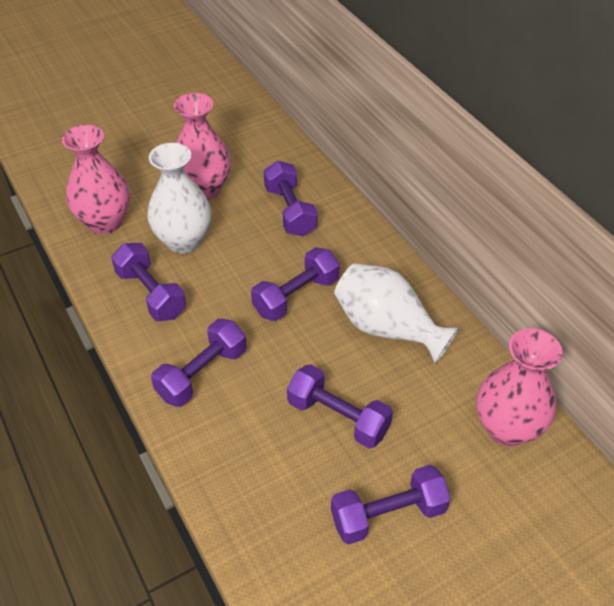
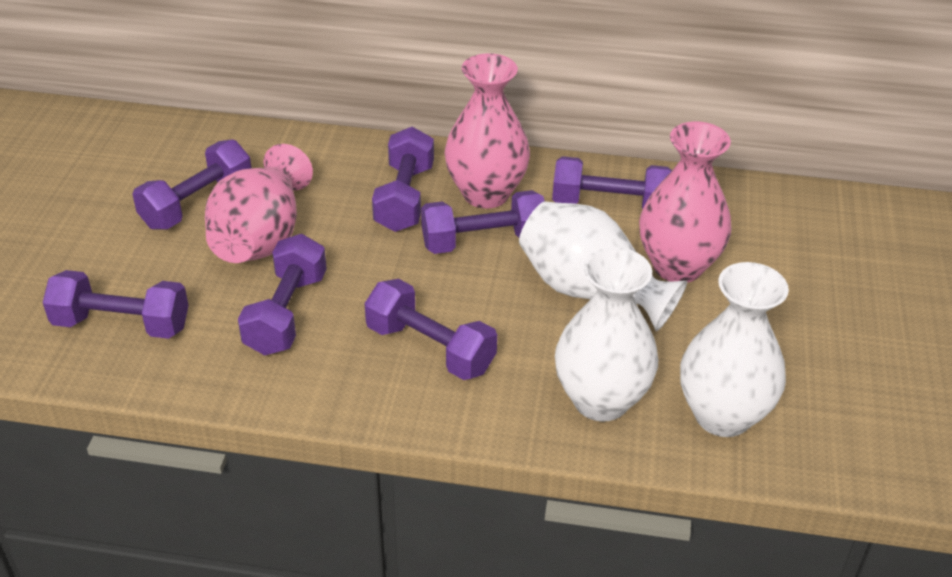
purple dumbbell: 6 -> 7
white vase: 2 -> 3

